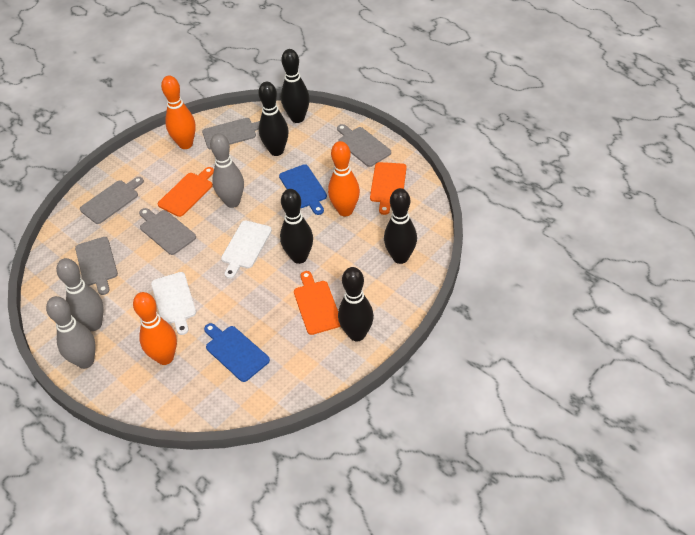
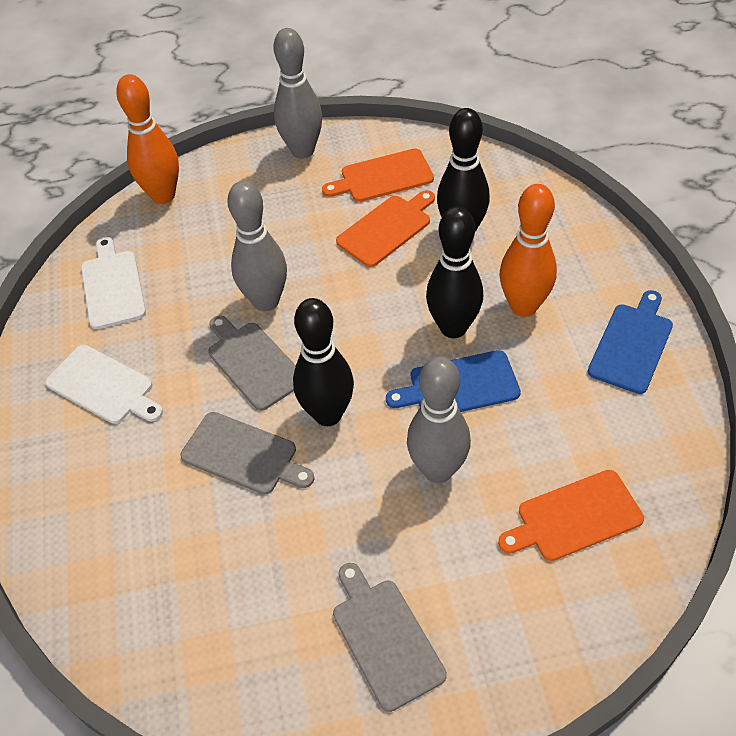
black bowling pin: 5 -> 3
grey cutting board: 5 -> 3
orange bowling pin: 3 -> 2

